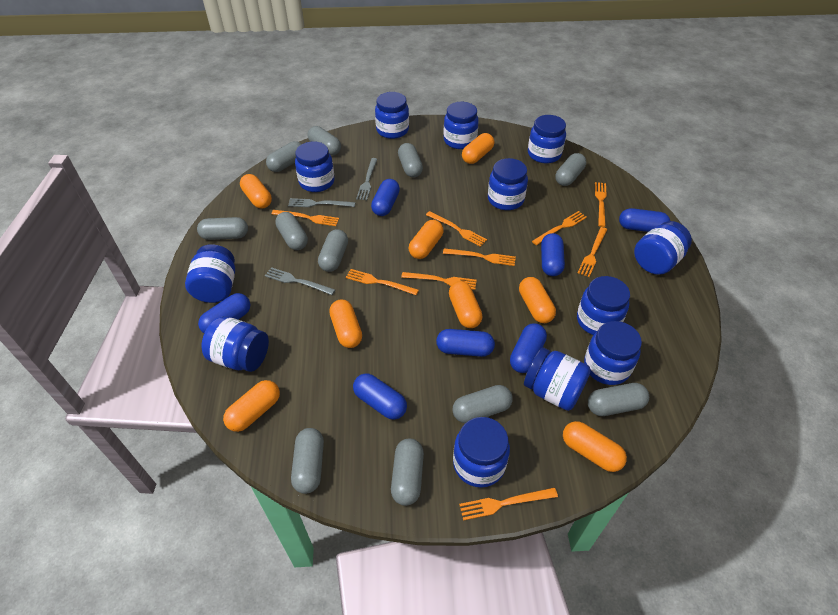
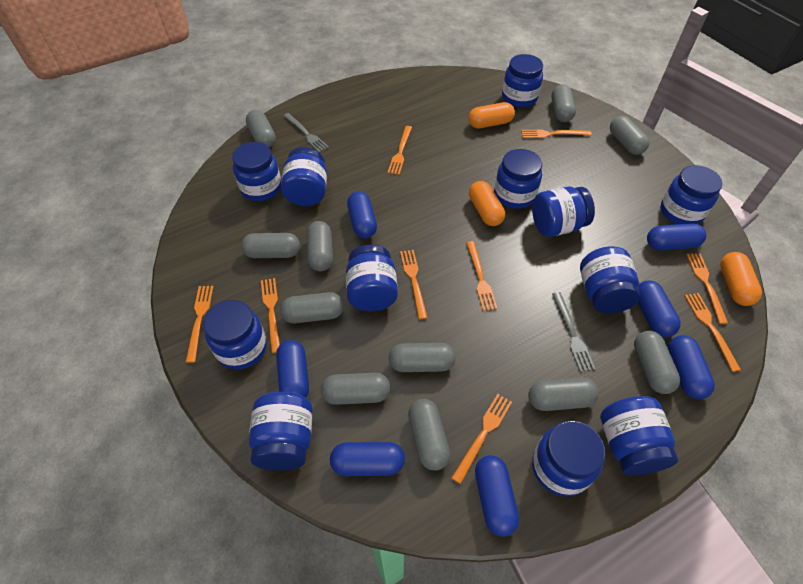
grey fork: 3 -> 2
orange capsule: 8 -> 3

